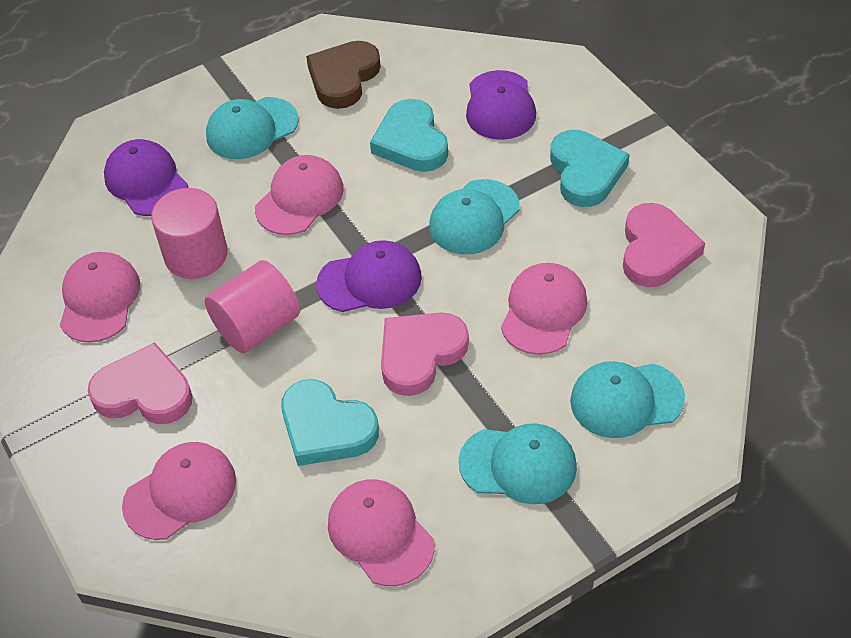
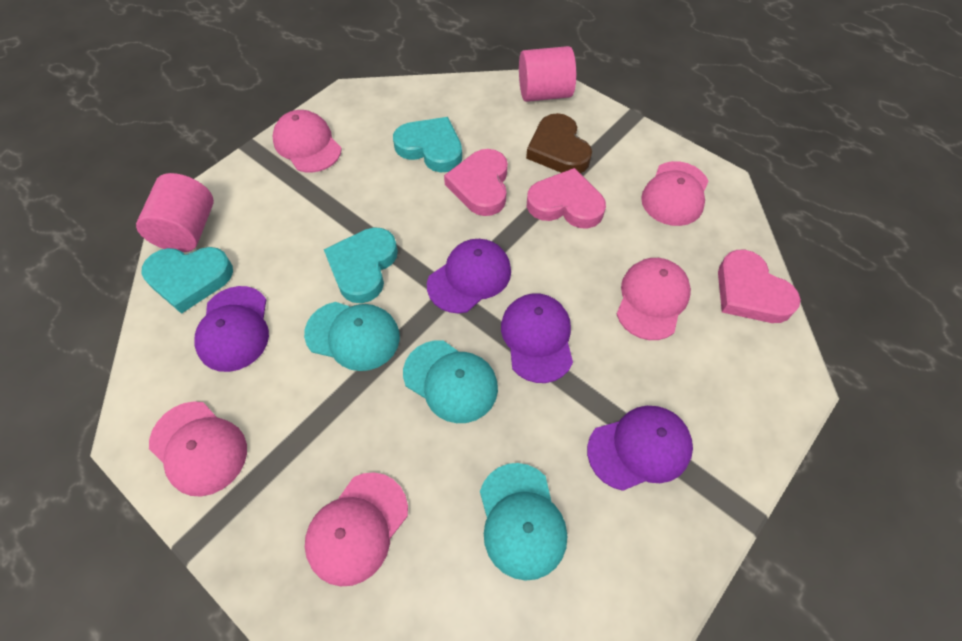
purple cap: 3 -> 4
turquoise cap: 4 -> 3

